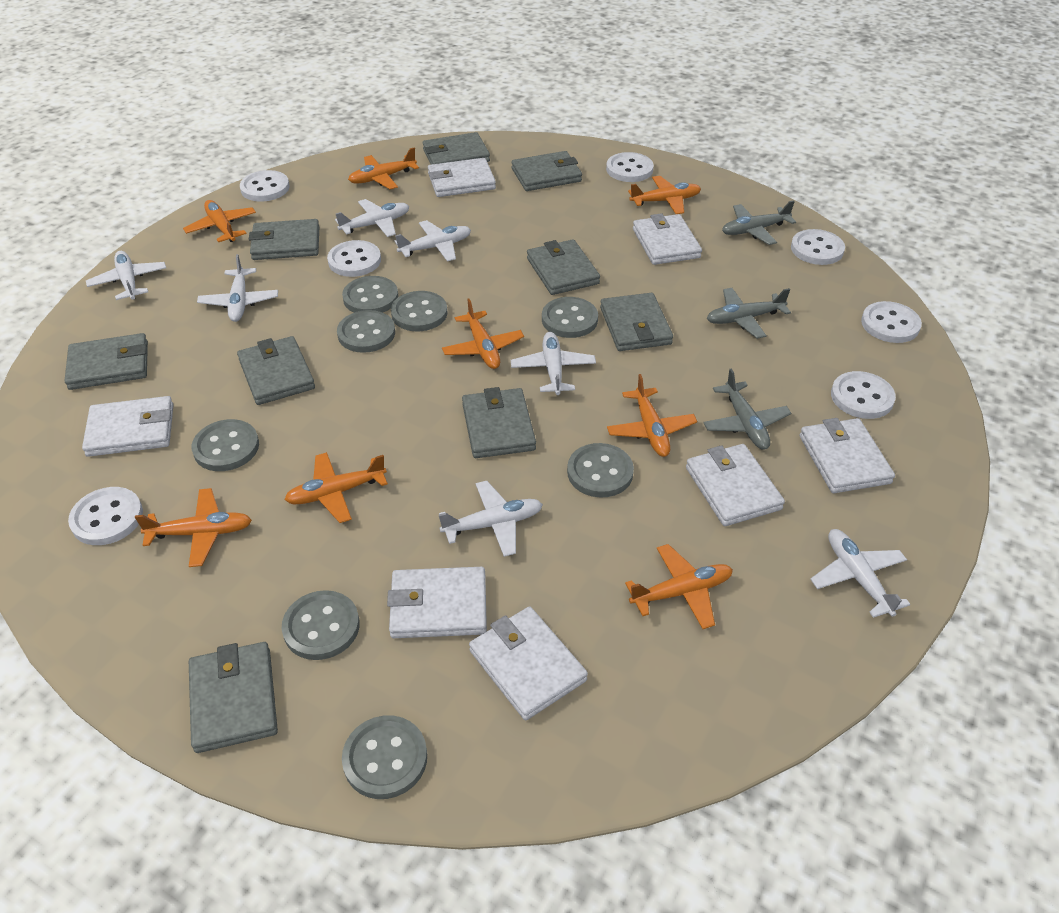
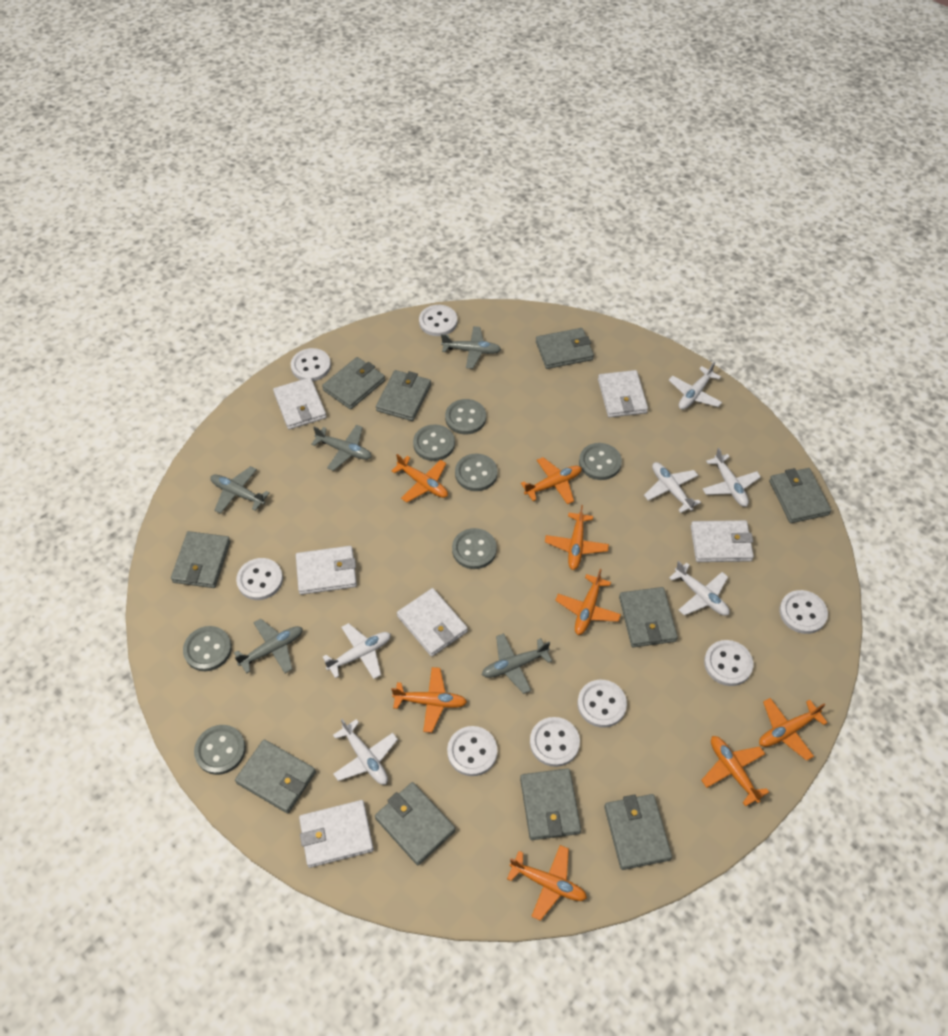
grey button: 8 -> 7
grey plane: 3 -> 5
grey wallet: 9 -> 10
white button: 7 -> 8
white plane: 7 -> 6
white wallet: 7 -> 6

